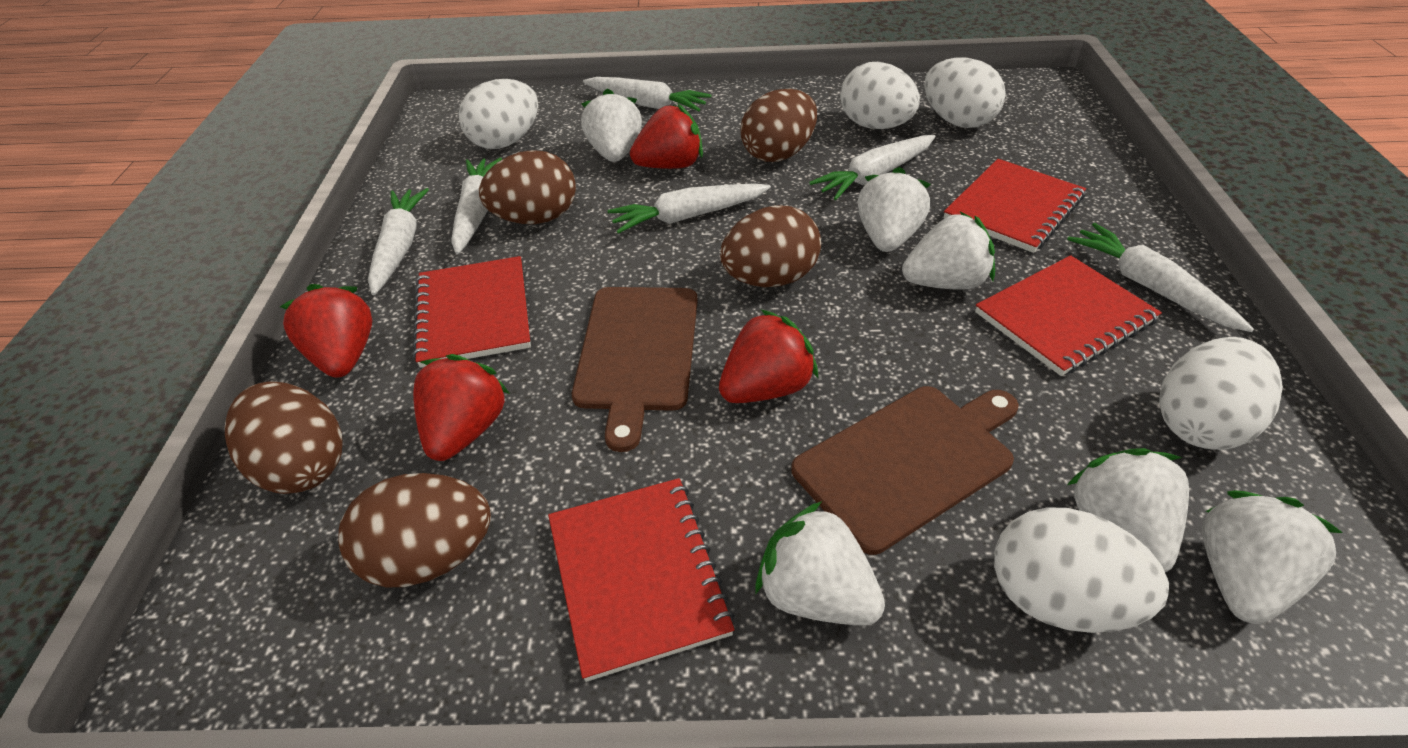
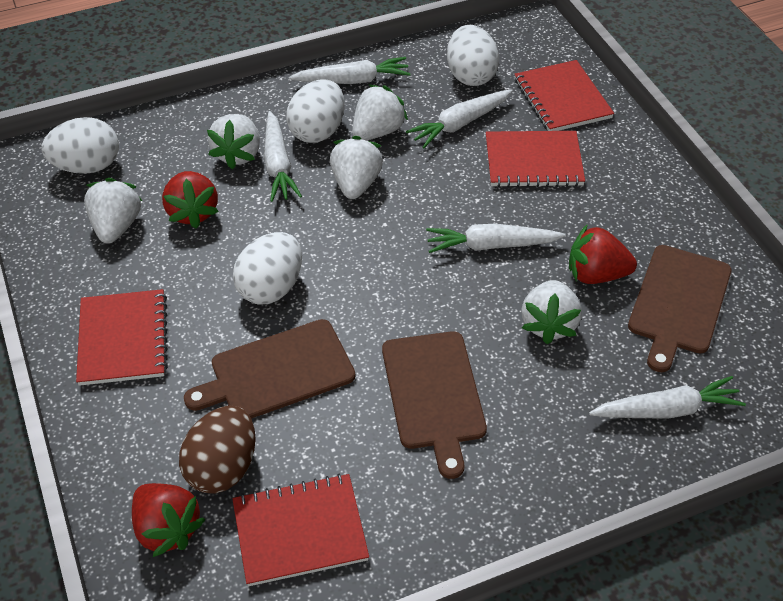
brown cutting board: 2 -> 3
brown egg: 5 -> 1
red strawberry: 4 -> 3
white carrot: 6 -> 5
white egg: 5 -> 4
white strawberry: 6 -> 5

